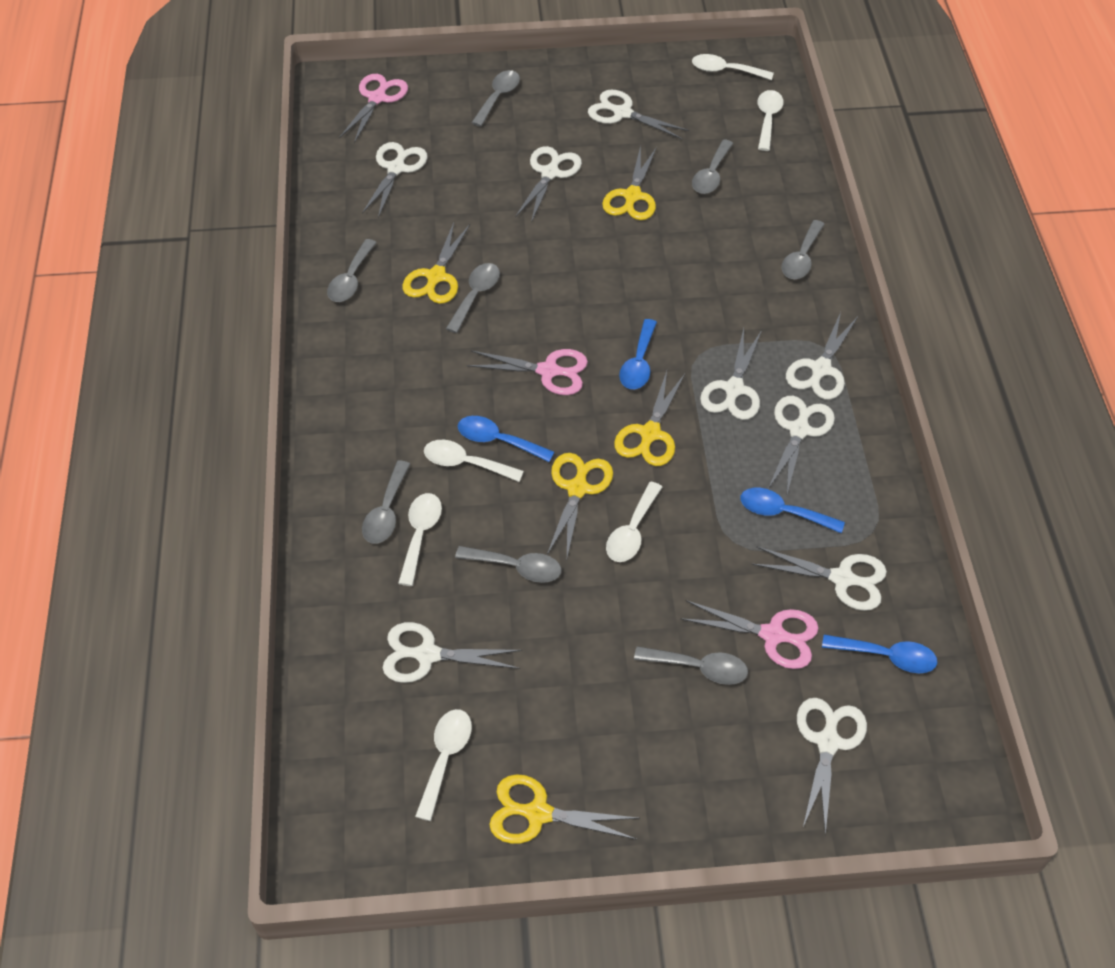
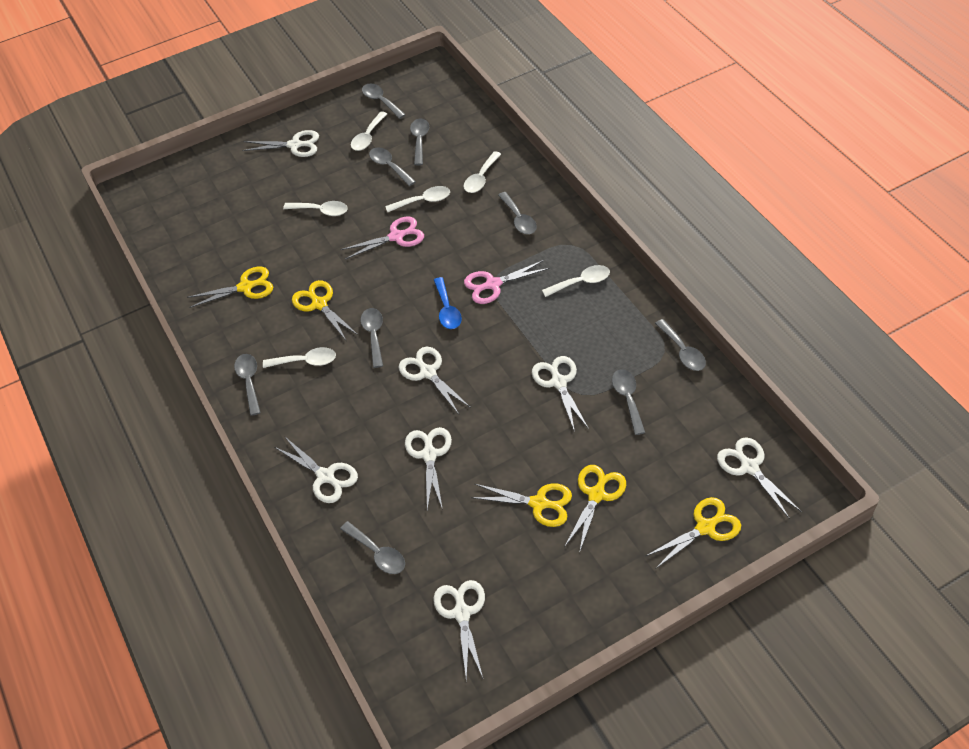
blue spoon: 4 -> 1
grey spoon: 8 -> 9
pink scissors: 3 -> 2
white scissors: 9 -> 7

